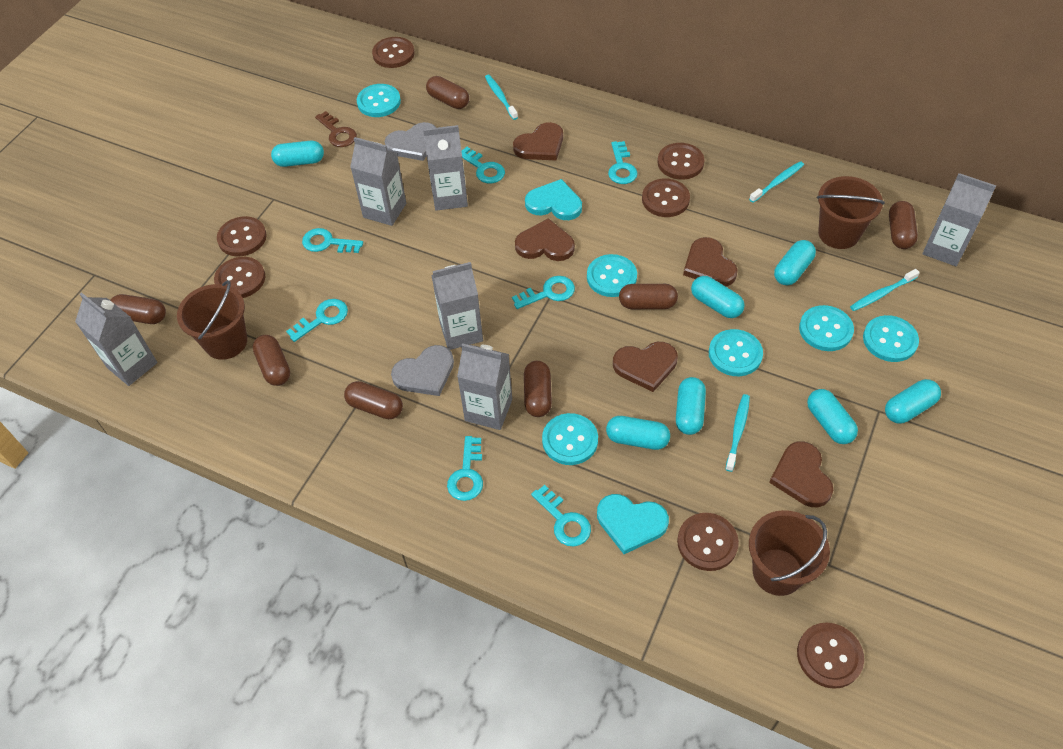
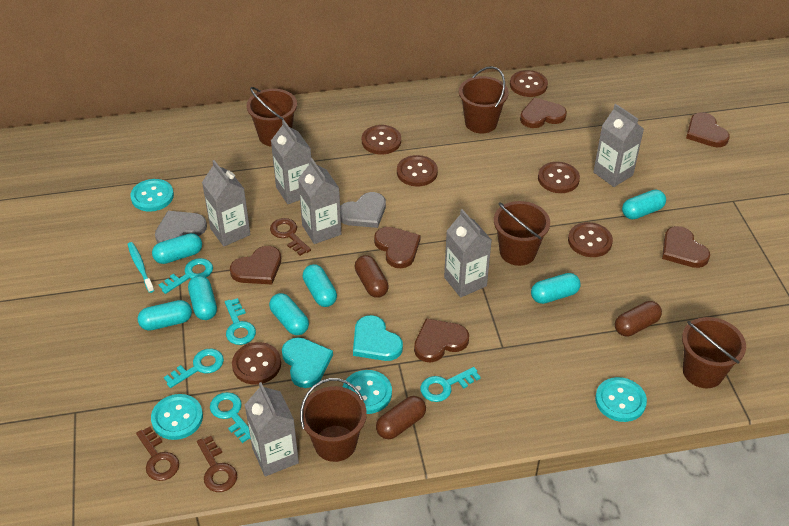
brown bucket: 3 -> 5
brown button: 7 -> 6
brown capsule: 7 -> 3
brown heart: 5 -> 6
brown key: 1 -> 3
turquoise button: 6 -> 4
turquoise key: 7 -> 5
turquoise toothbrush: 4 -> 1

